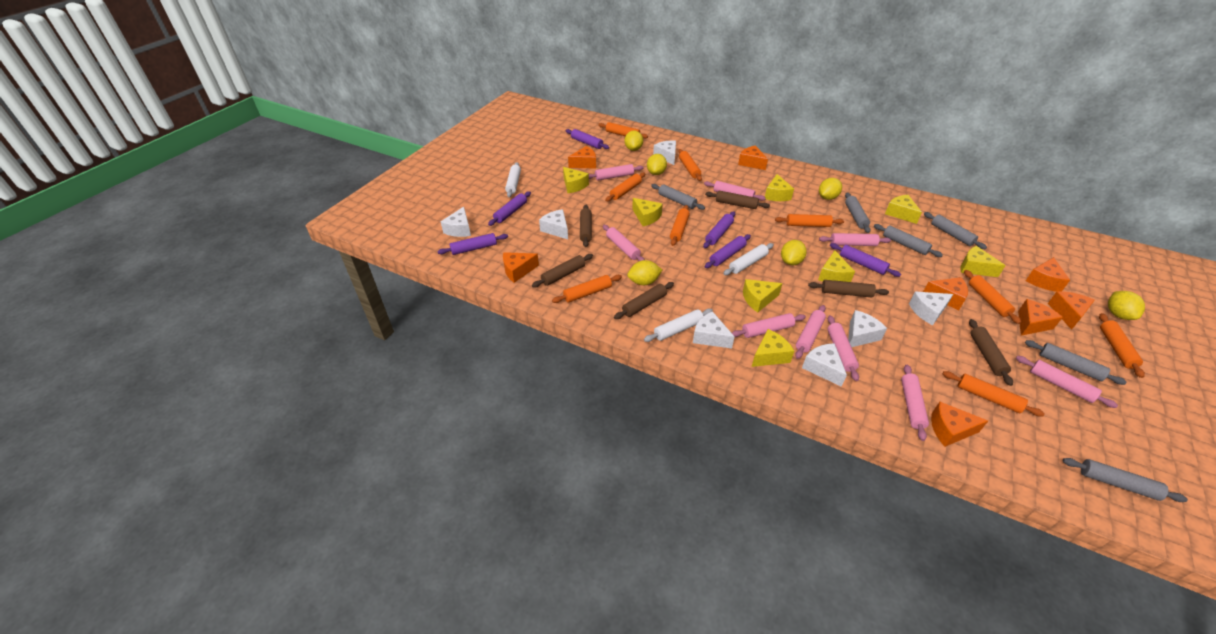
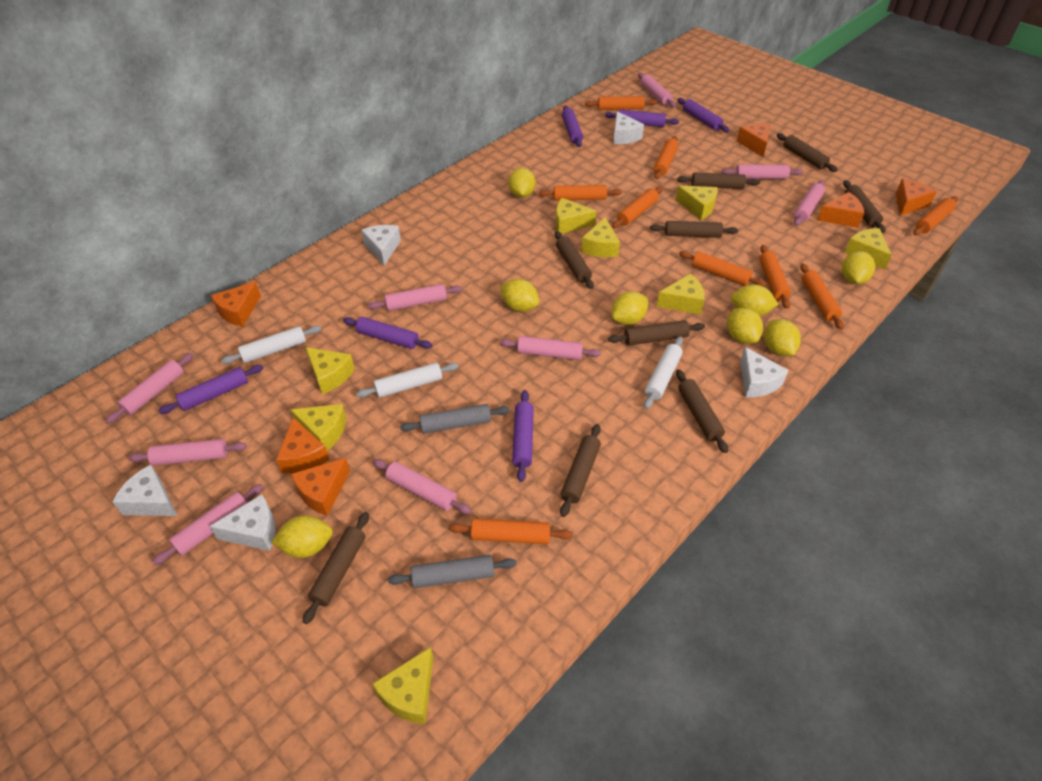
brown rolling pin: 6 -> 9
grey rolling pin: 6 -> 2
orange cheese: 8 -> 6
white cheese: 7 -> 5
yellow lemon: 6 -> 8

